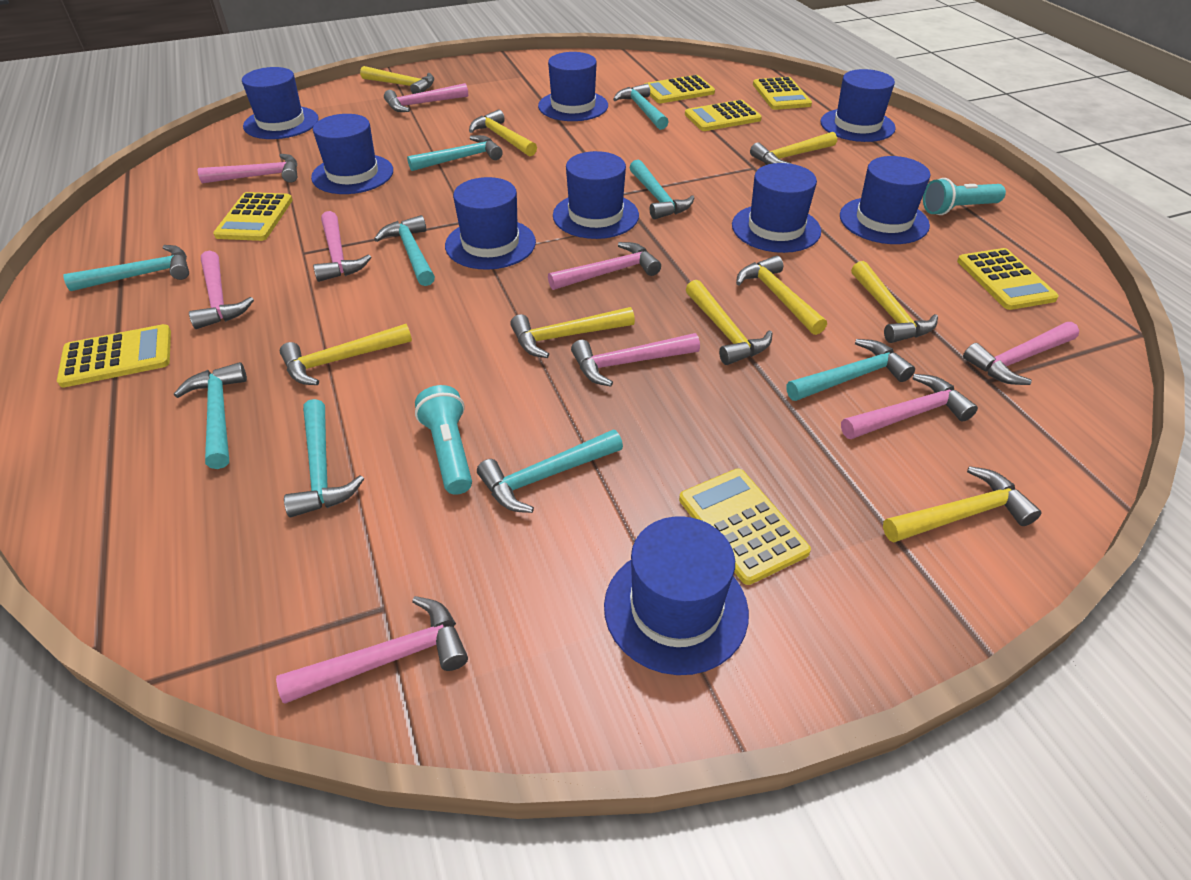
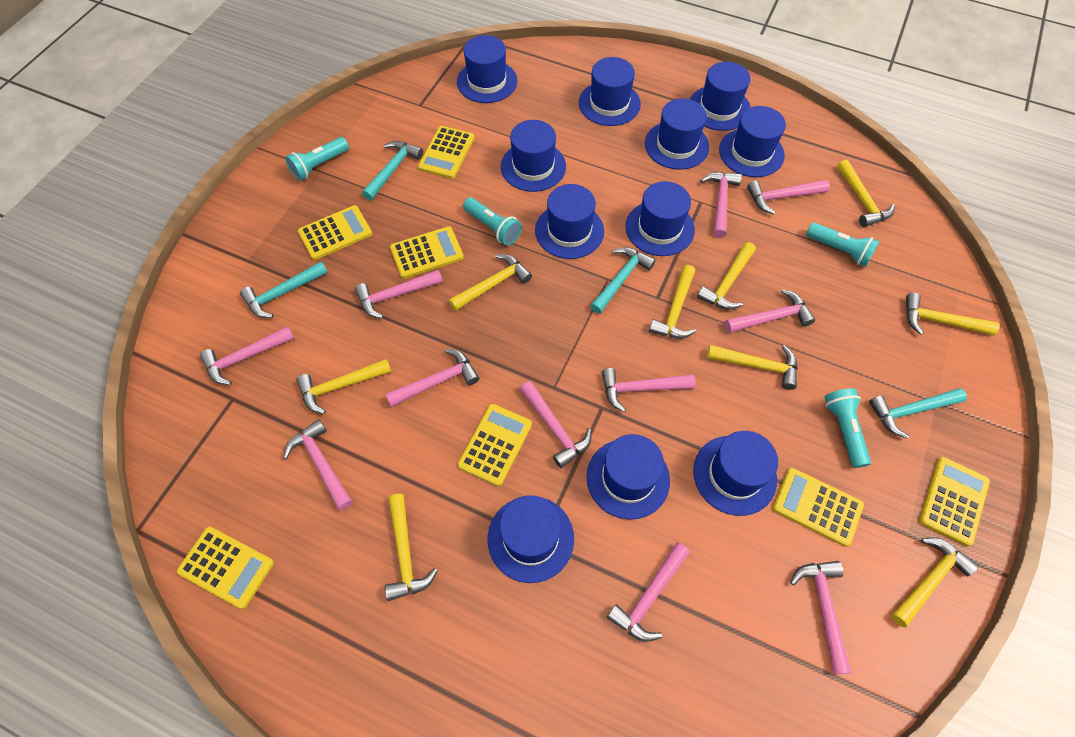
blue hat: 9 -> 11
pink hammer: 9 -> 11
turquoise flashlight: 2 -> 4
turquoise hammer: 9 -> 4

